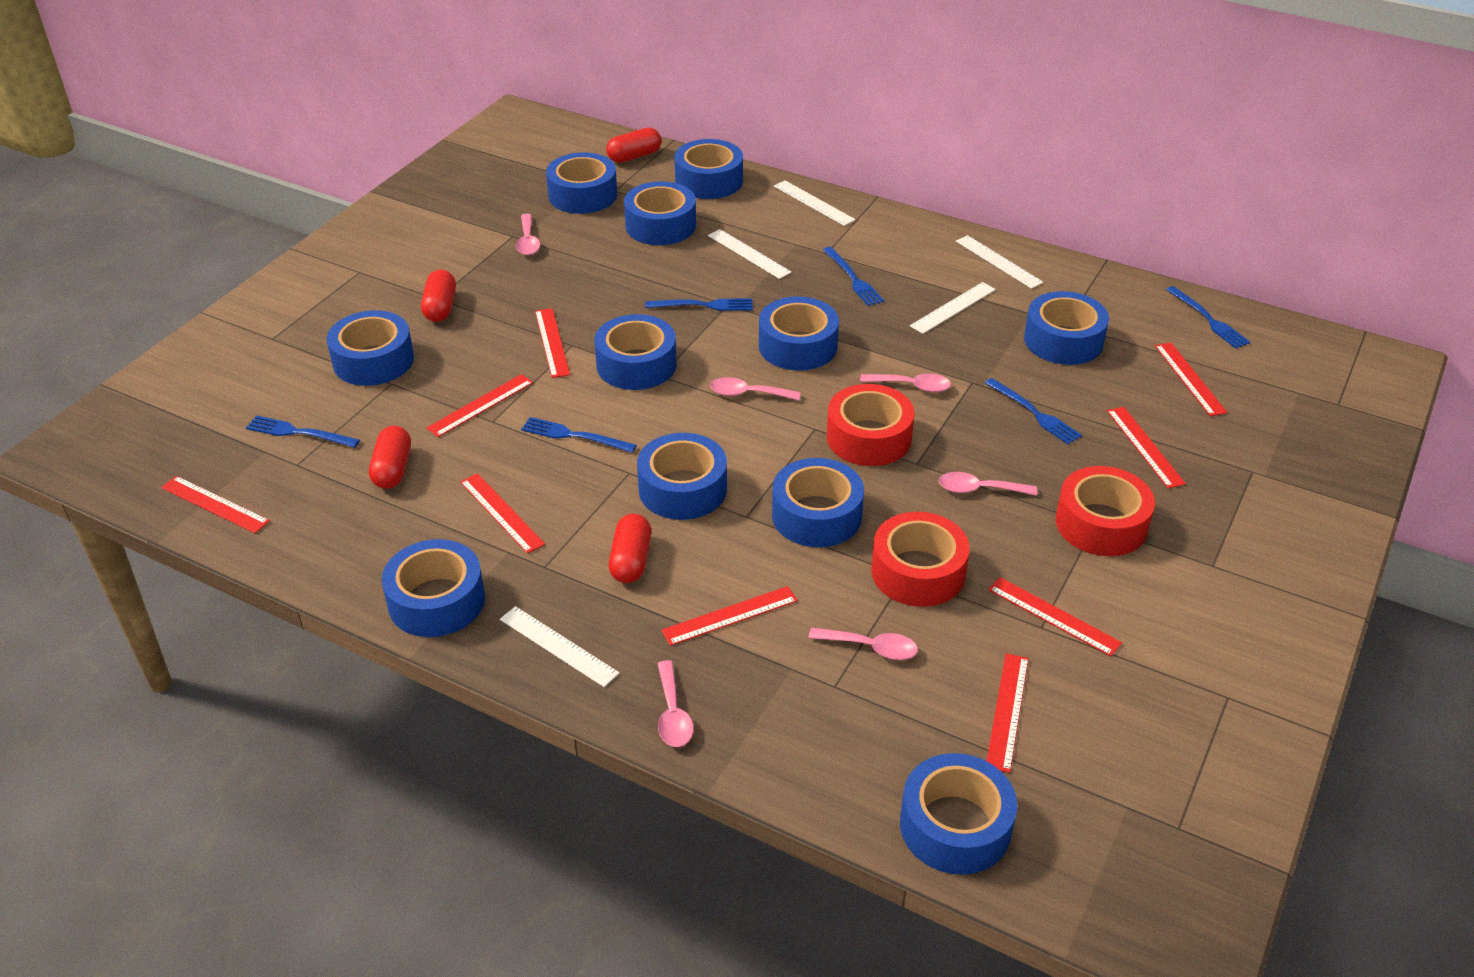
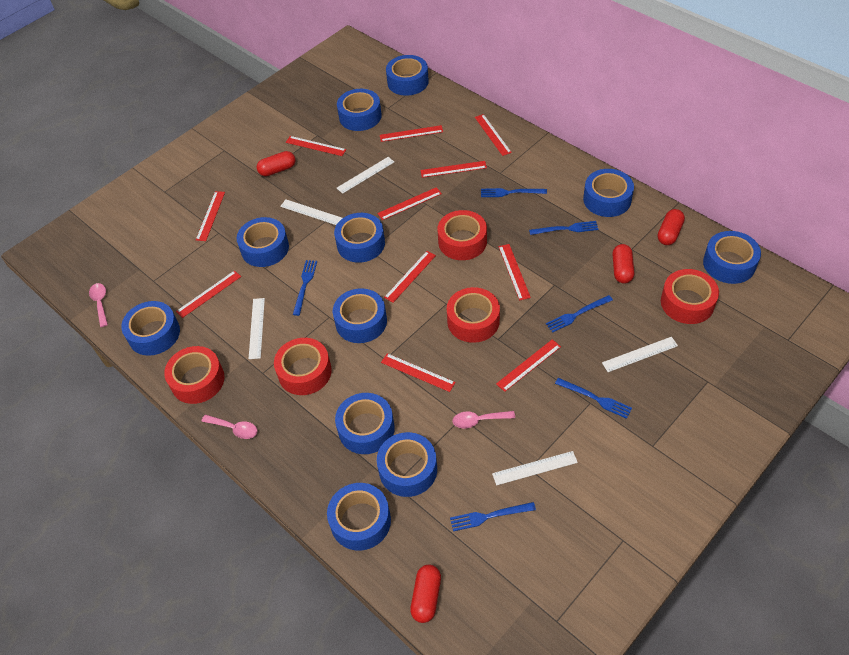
pink spoon: 6 -> 3
red ruler: 9 -> 11
red tape: 3 -> 5

